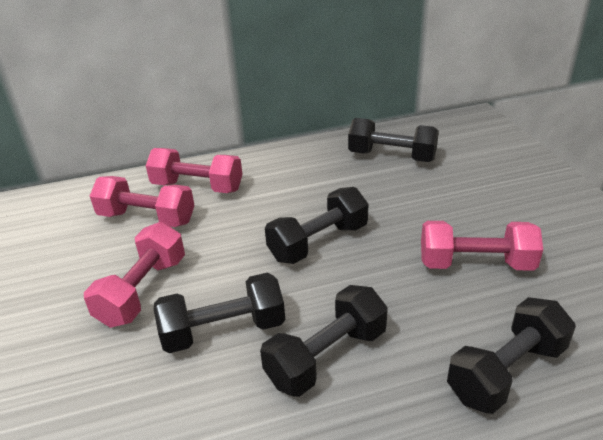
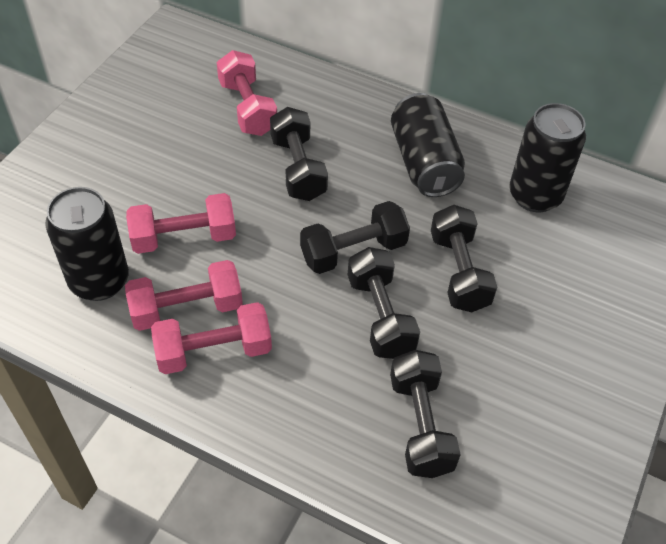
black can: 0 -> 3

